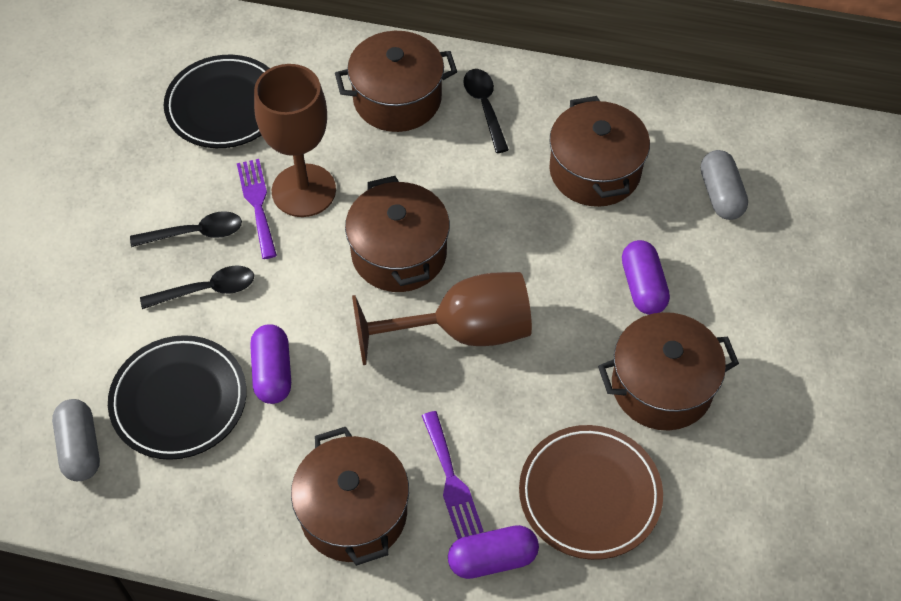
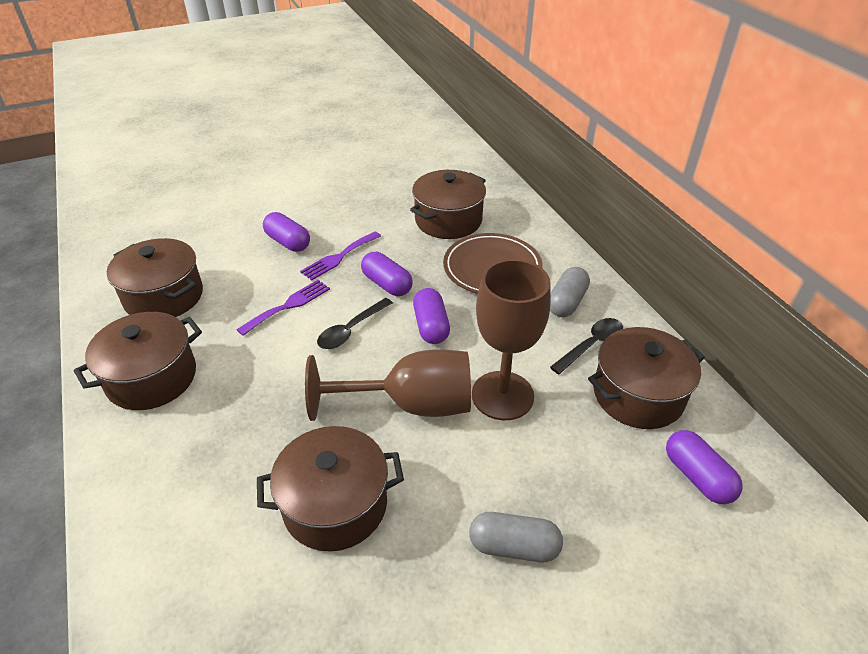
black plate: 2 -> 0
black spoon: 3 -> 2
purple capsule: 3 -> 4

